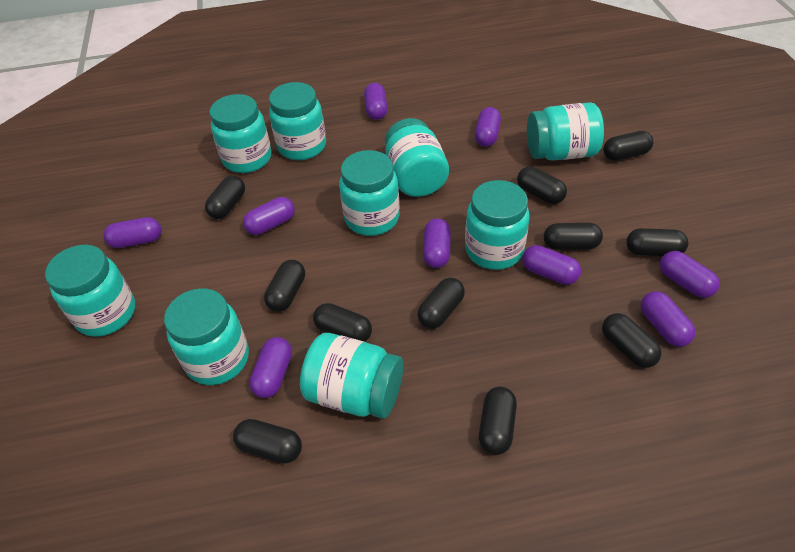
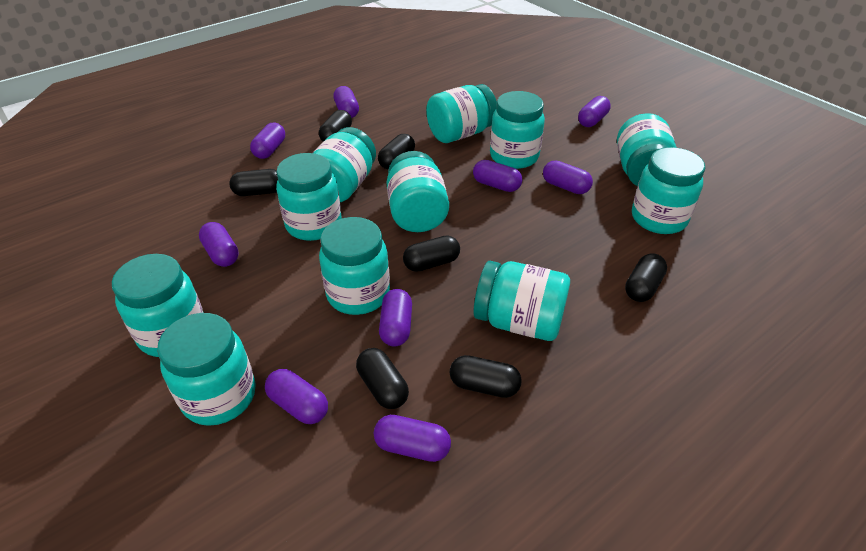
black capsule: 11 -> 7
turquoise jar: 9 -> 11

